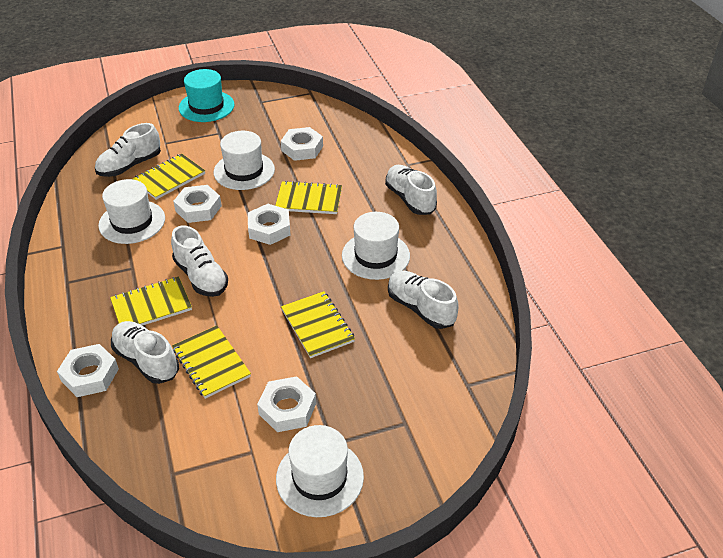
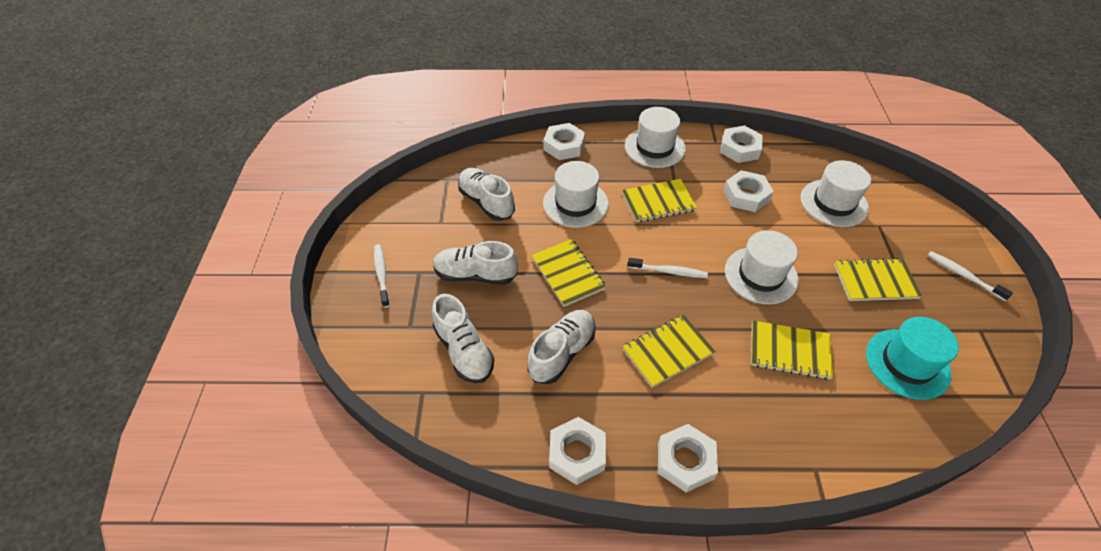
white shoe: 5 -> 4
white toothbrush: 0 -> 3

